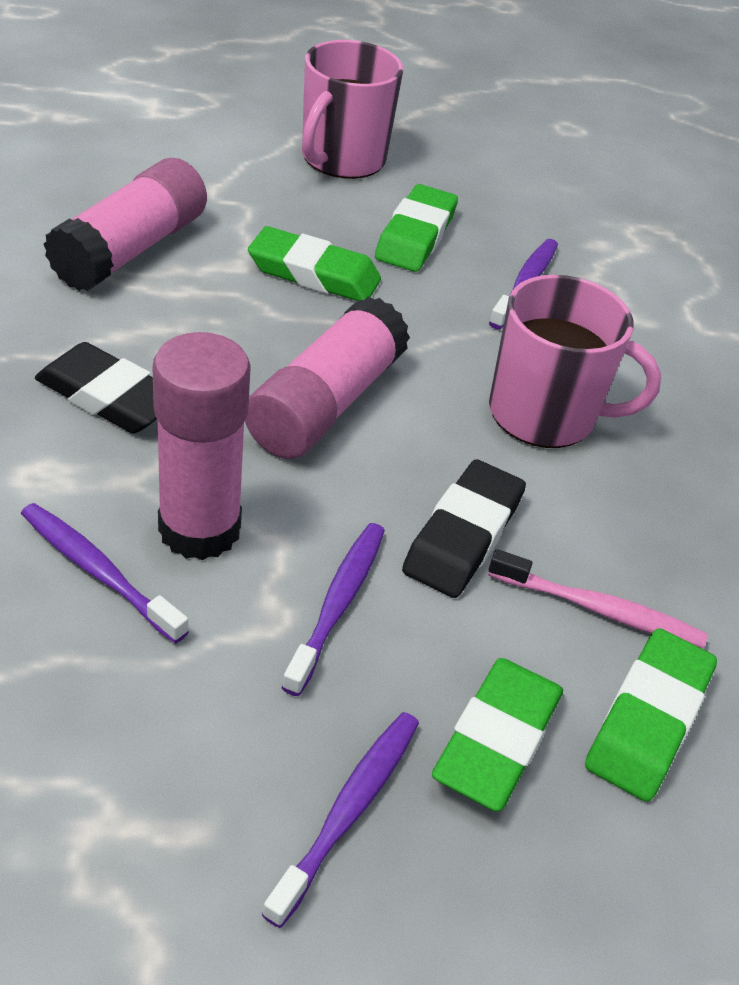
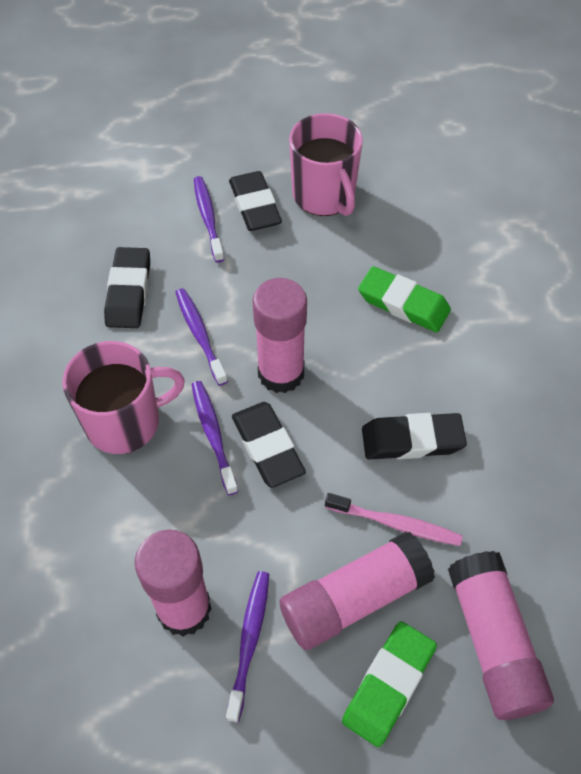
black eraser: 2 -> 4
green eraser: 4 -> 2
pink glue stick: 3 -> 4

